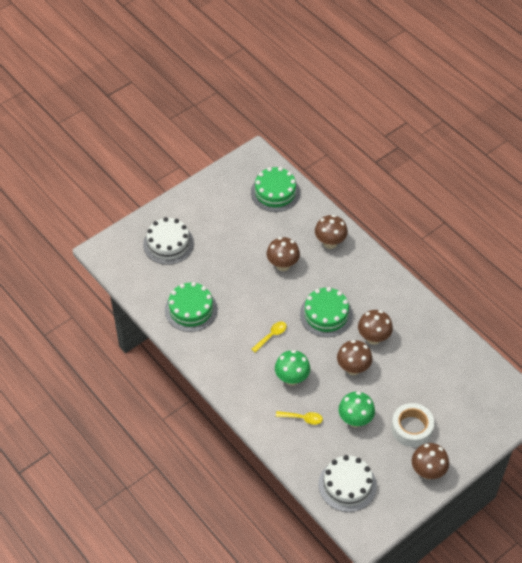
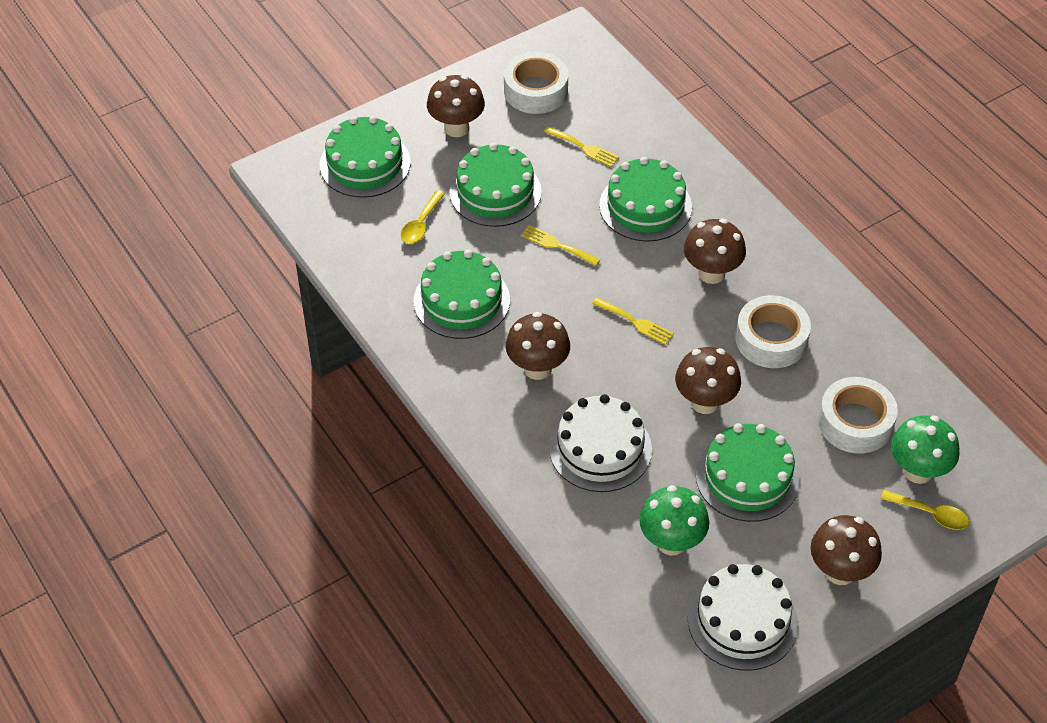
green cake: 3 -> 5
white tape: 1 -> 3
yellow fork: 0 -> 3

